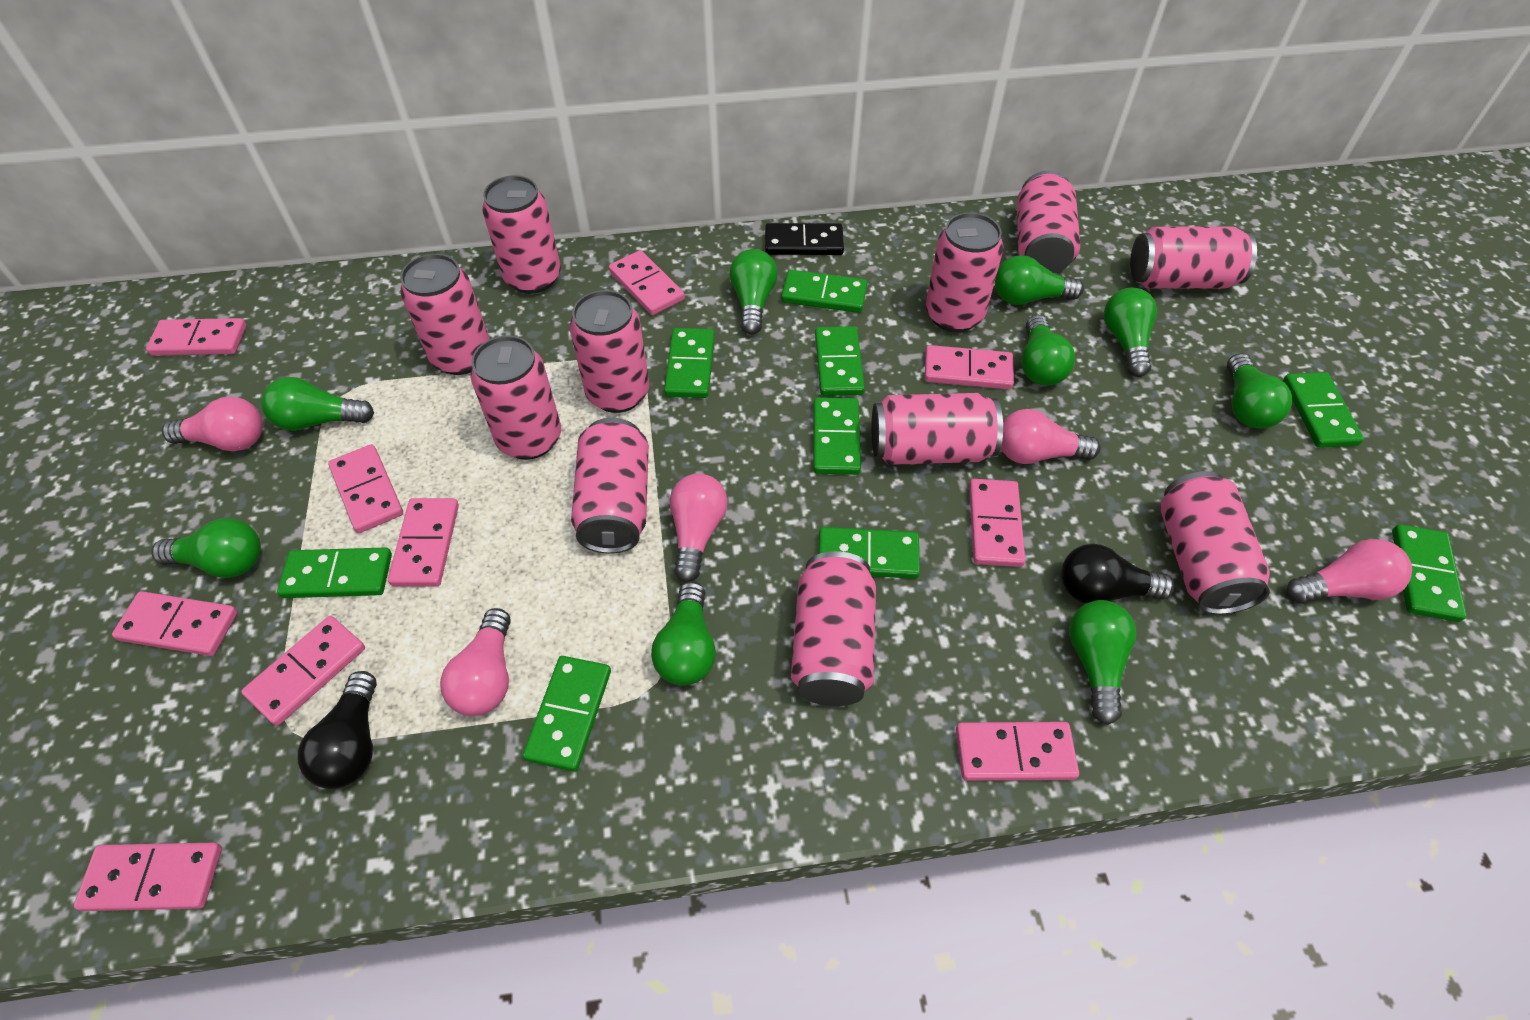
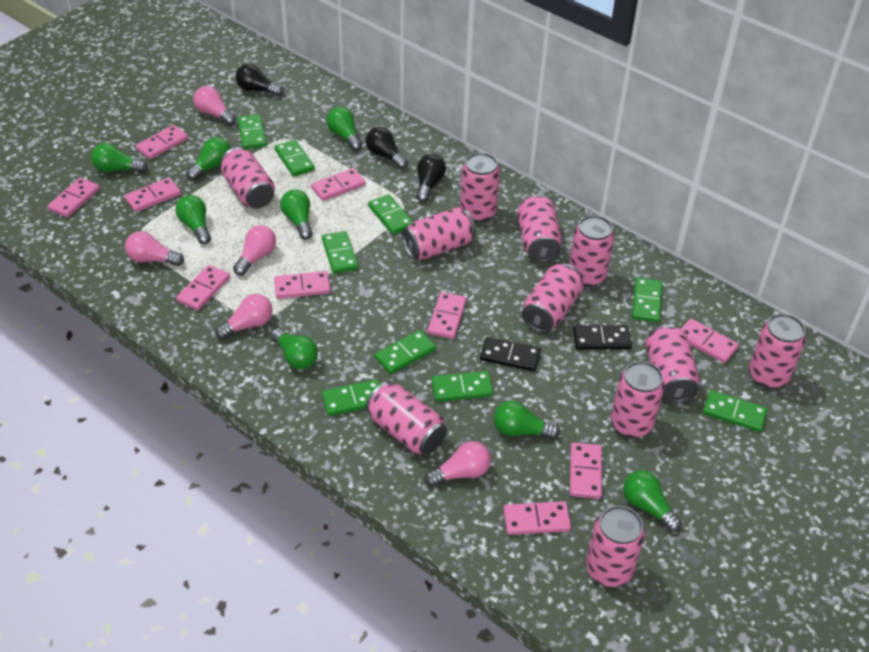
black domino: 1 -> 2
black light bulb: 2 -> 3
green light bulb: 9 -> 8

